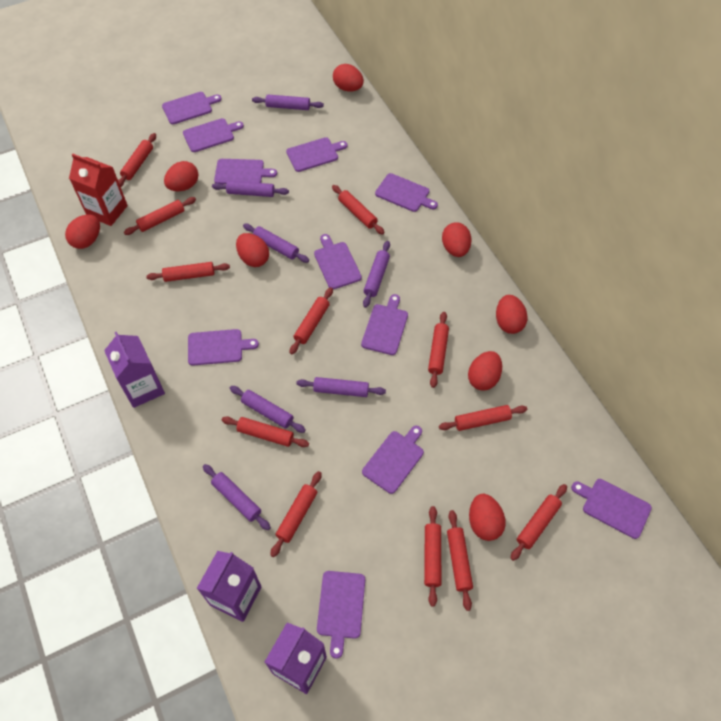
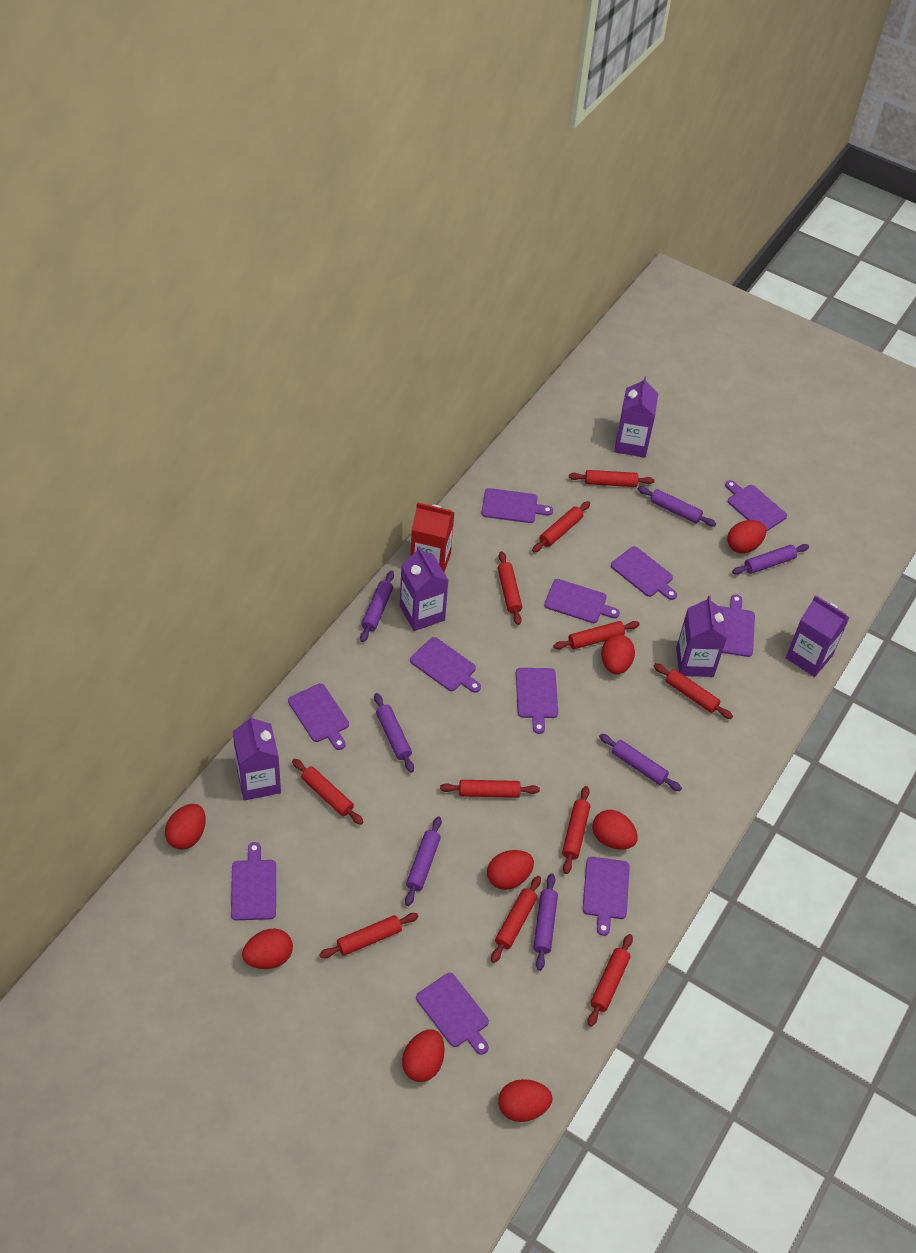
purple carton: 3 -> 5
red rolling pin: 12 -> 11

